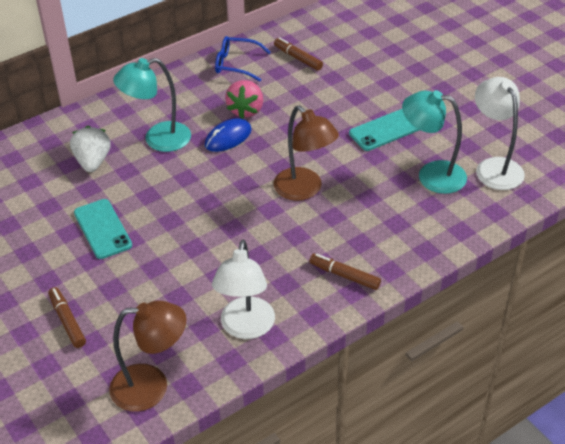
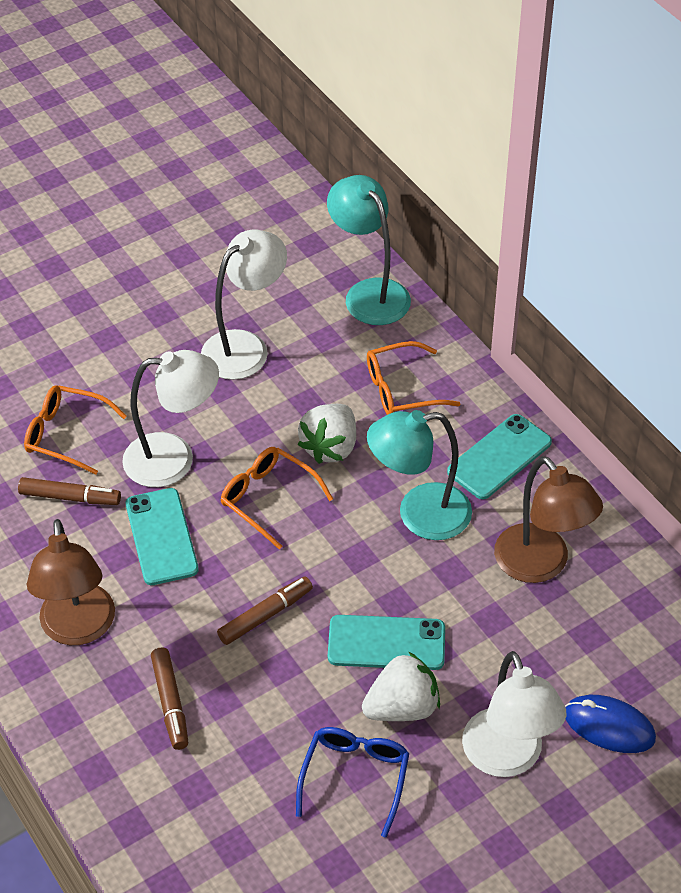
orange glasses: 0 -> 3
pink strawberry: 1 -> 0
turquoise phone: 2 -> 3
white lamp: 2 -> 3
white strawberry: 1 -> 2

